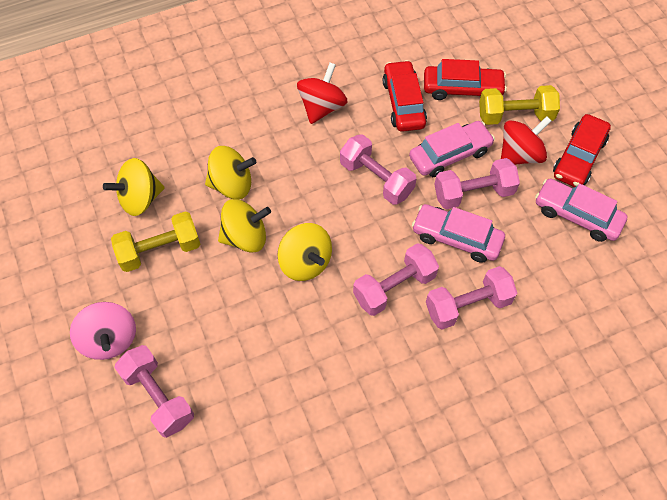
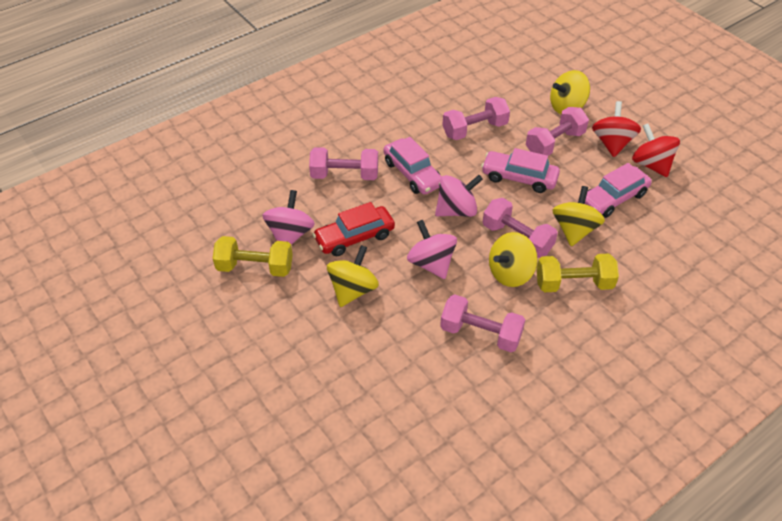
pink spinning top: 1 -> 3
red car: 3 -> 1

